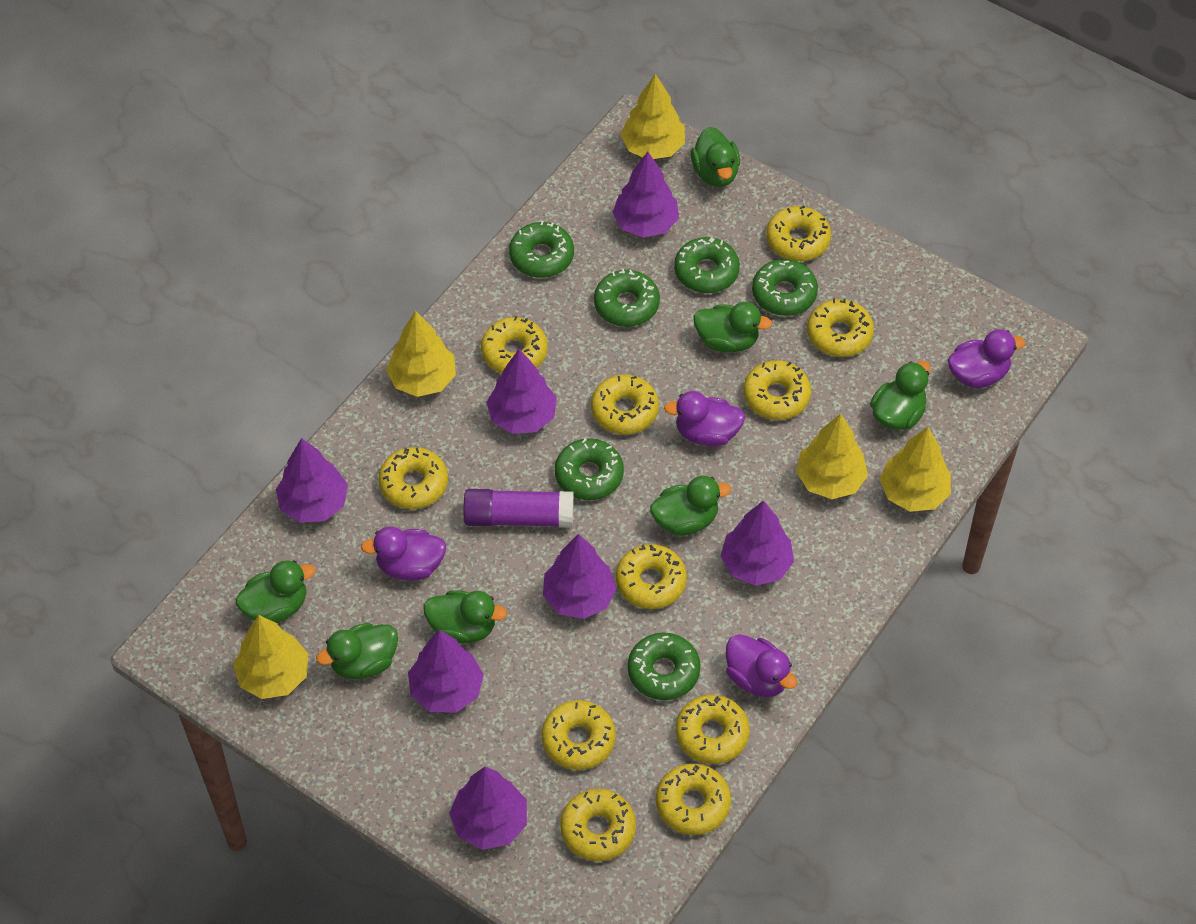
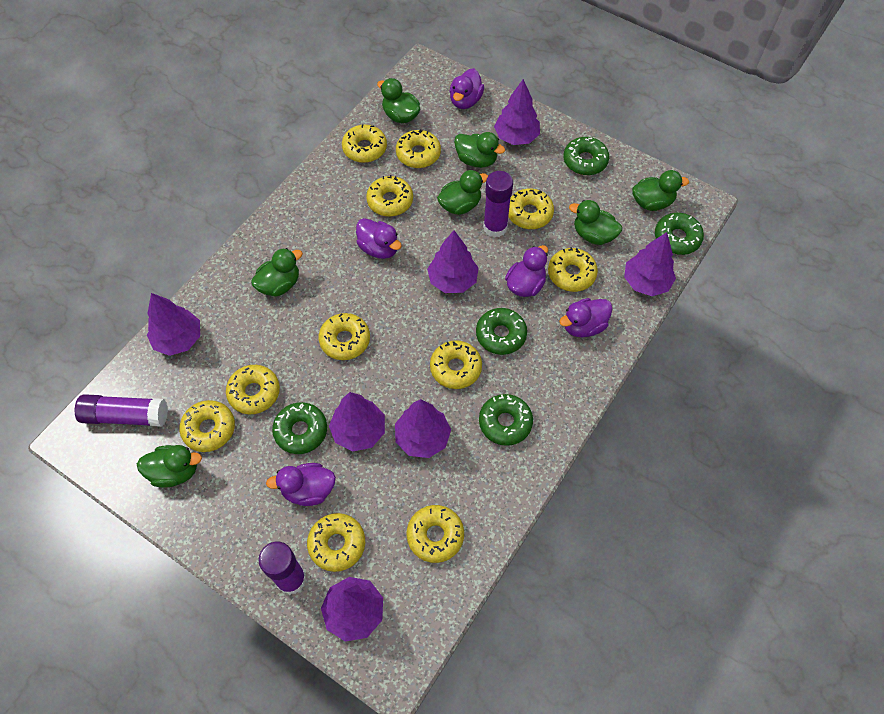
green donut: 6 -> 5
purple duck: 4 -> 5
purple glue stick: 1 -> 3
yellow tree: 5 -> 0

